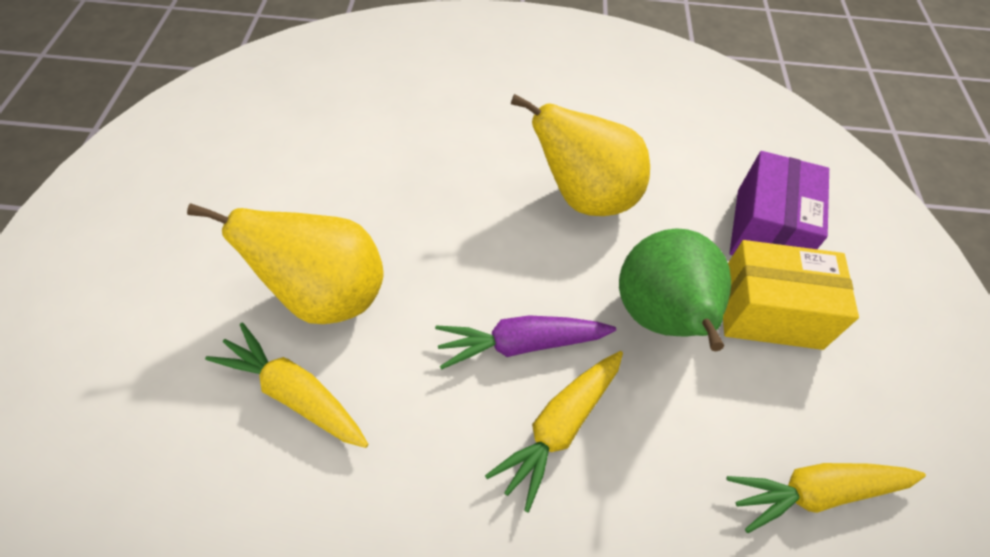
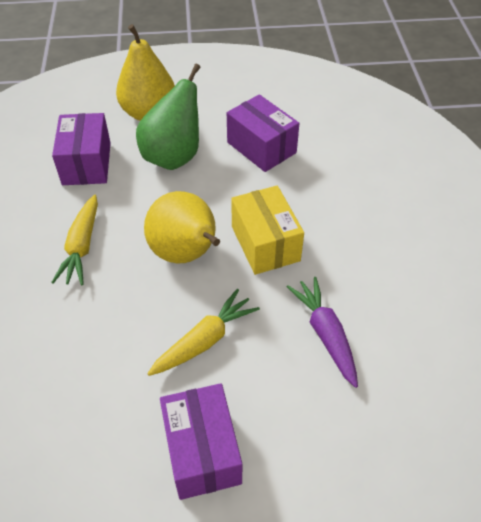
purple box: 1 -> 3
yellow carrot: 3 -> 2

